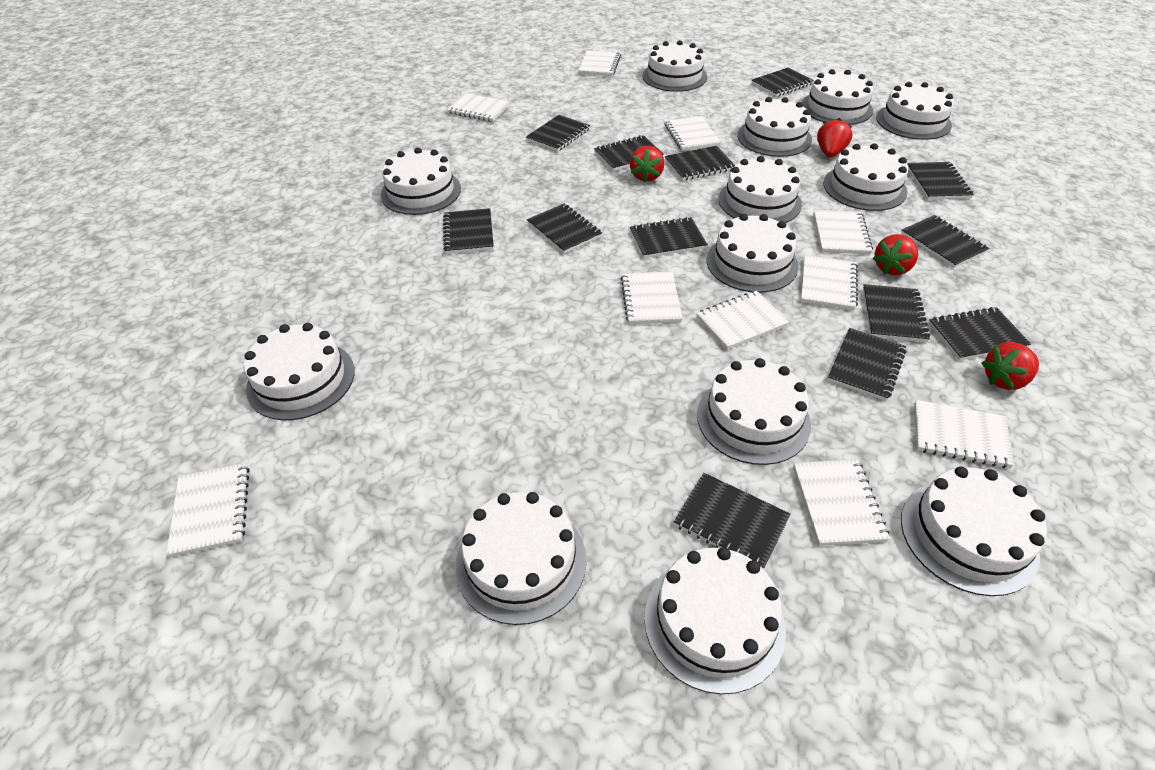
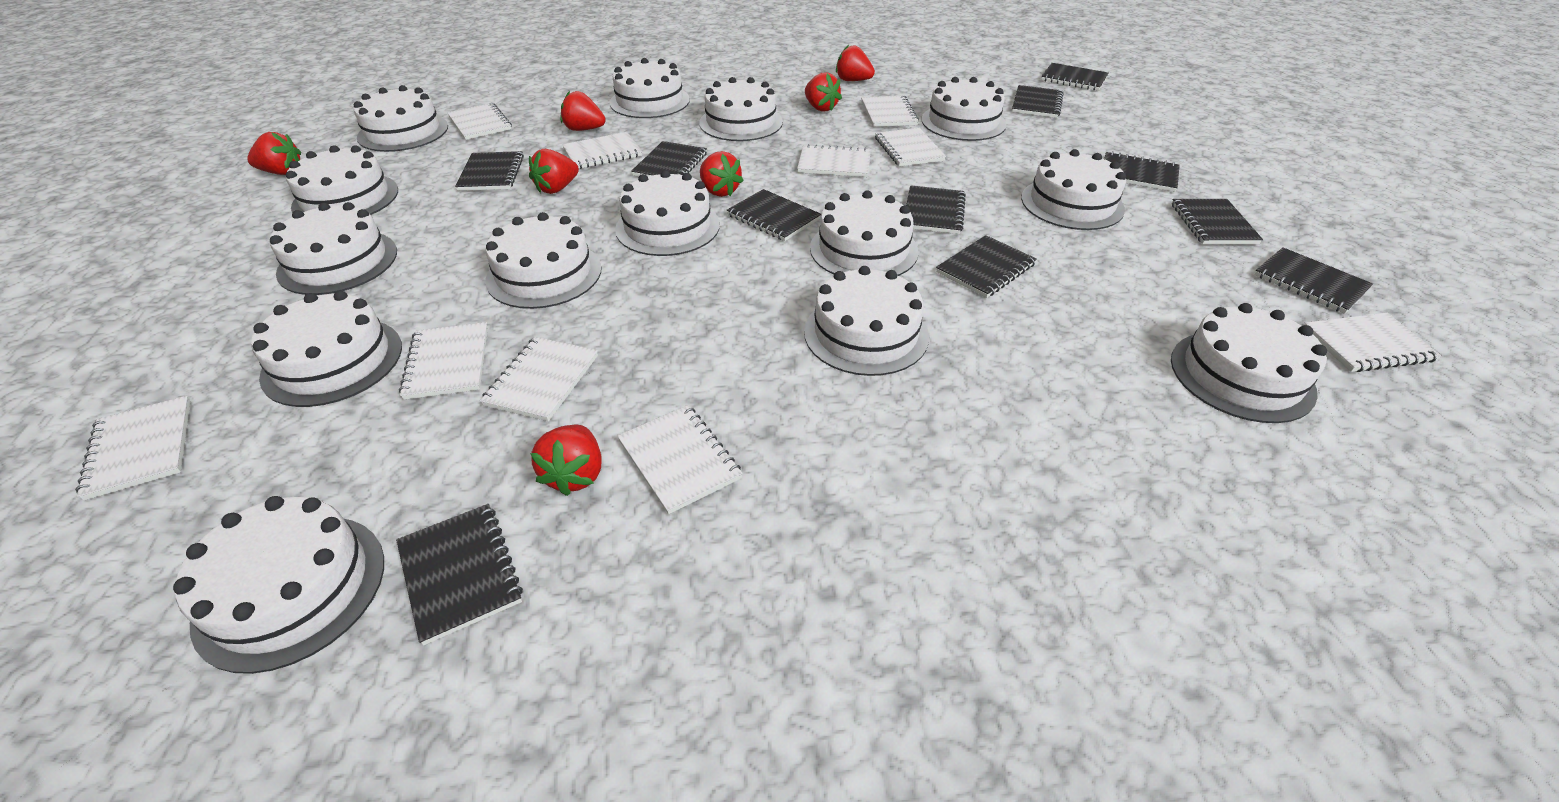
black notebook: 13 -> 11
red strawberry: 4 -> 7
white cake: 13 -> 14

